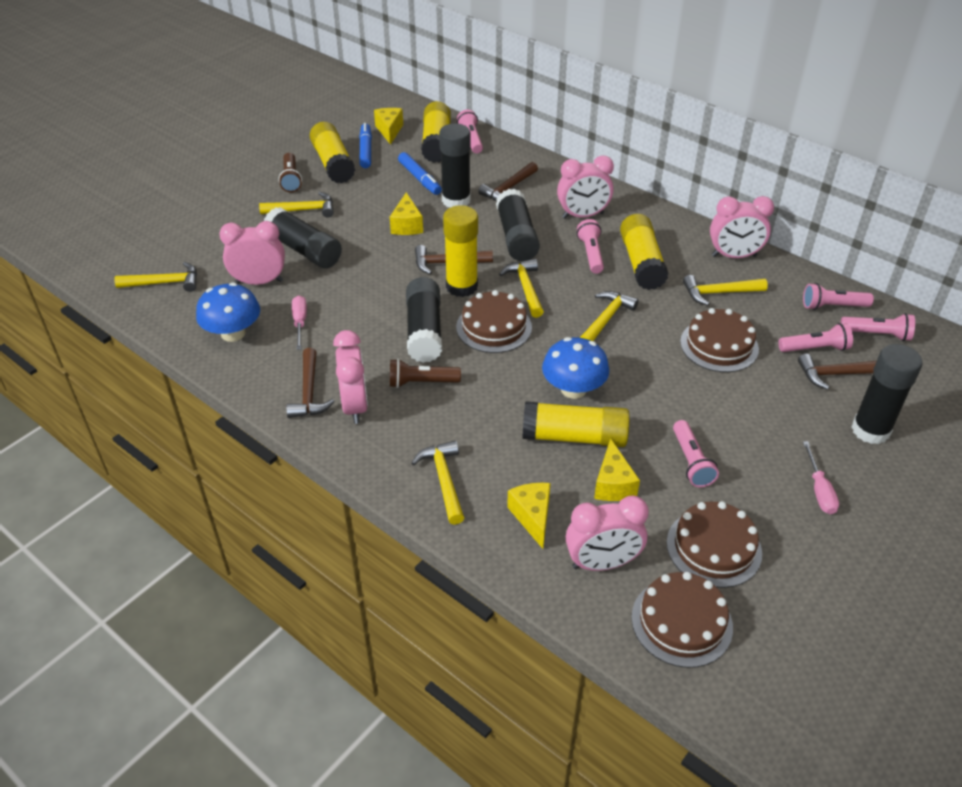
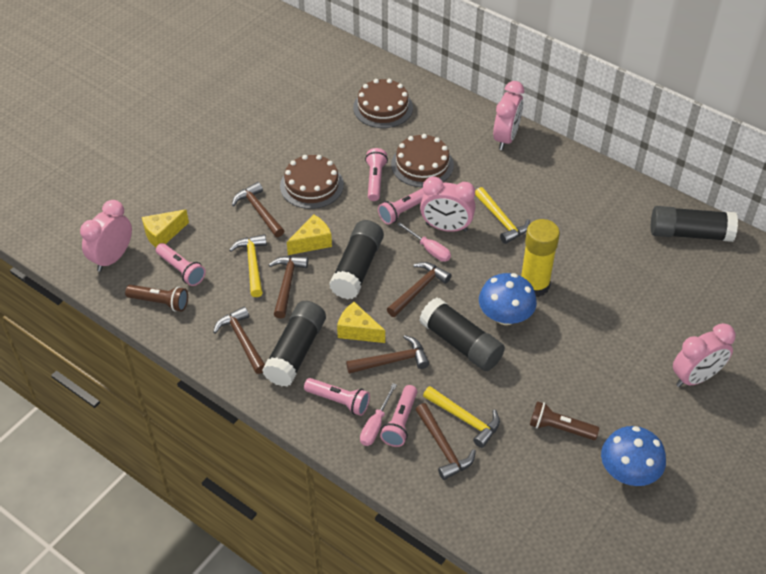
black glue stick: 5 -> 4
blue marker: 2 -> 0
brown cake: 4 -> 3
brown hammer: 4 -> 6
pink clock: 5 -> 4
pink flashlight: 6 -> 5
yellow cheese: 4 -> 3
yellow glue stick: 5 -> 1
yellow hammer: 6 -> 3

